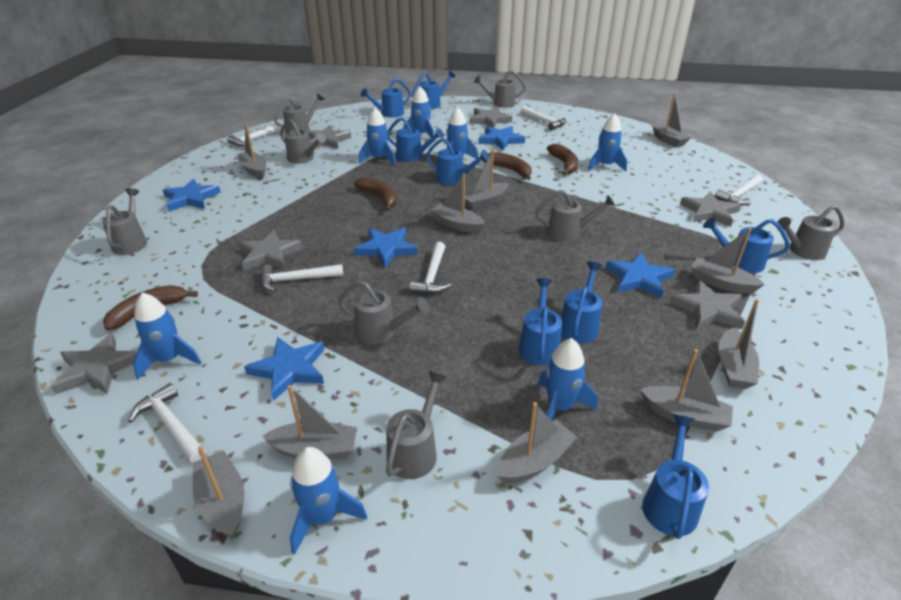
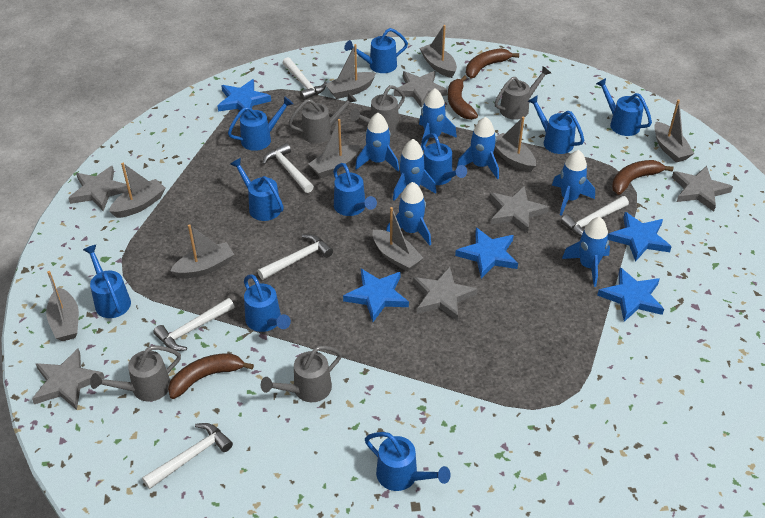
blue watering can: 8 -> 10
grey boat: 10 -> 9
grey watering can: 8 -> 5

